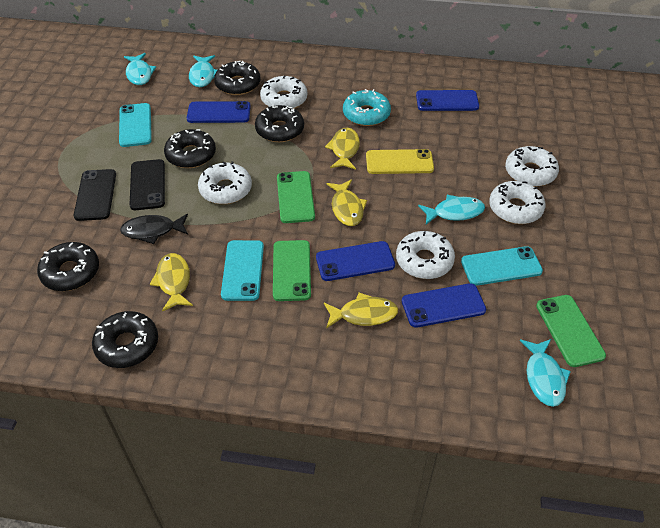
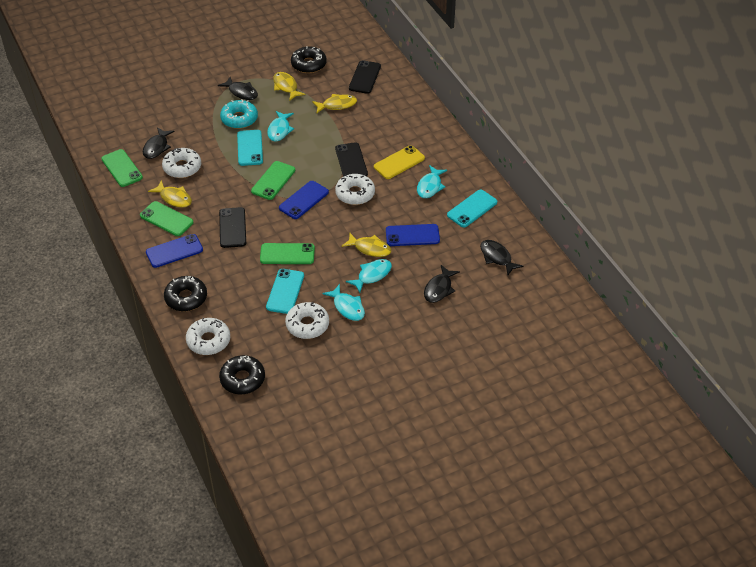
black donut: 5 -> 3
black fish: 1 -> 4
black phone: 2 -> 3
blue phone: 4 -> 3
green phone: 3 -> 4
white donut: 5 -> 4

